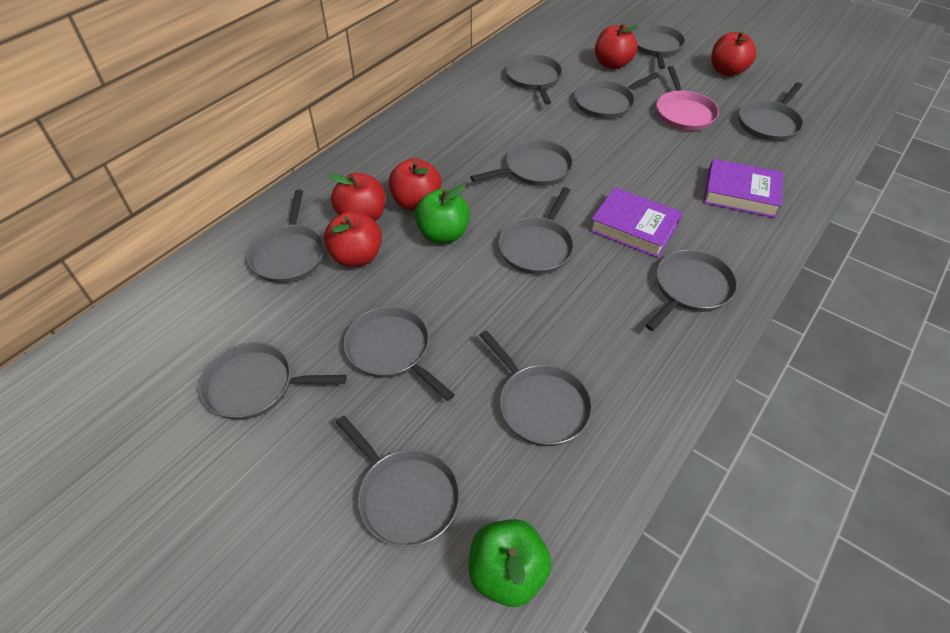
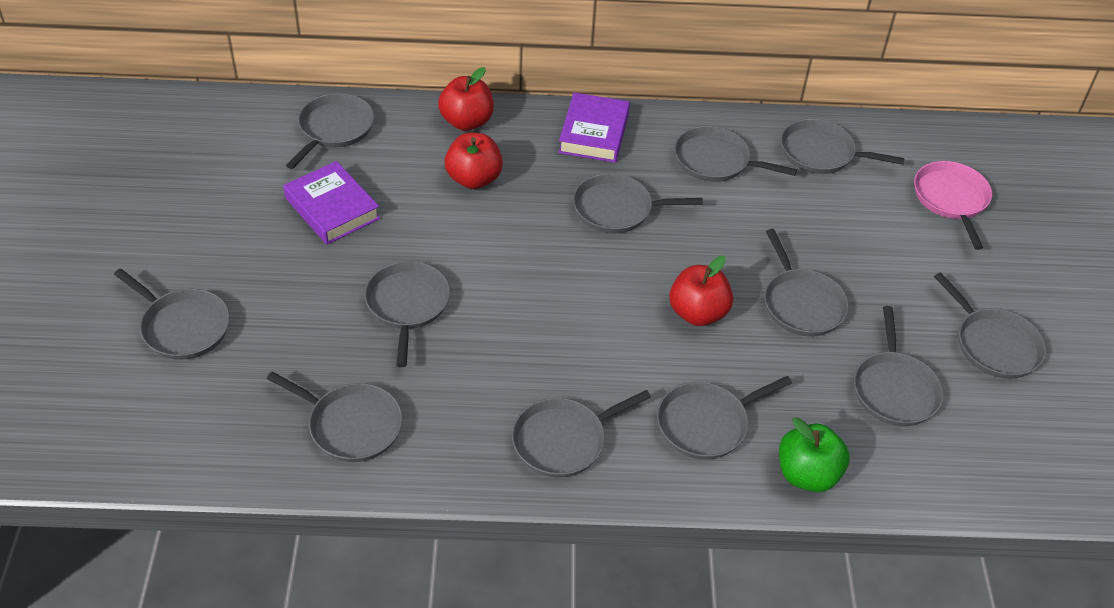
green apple: 2 -> 1
red apple: 5 -> 3

